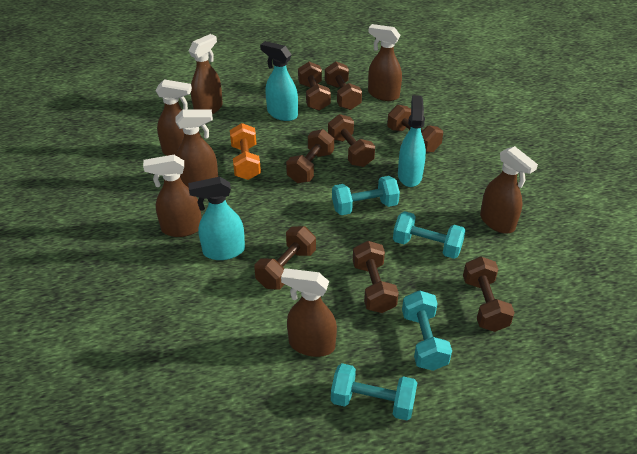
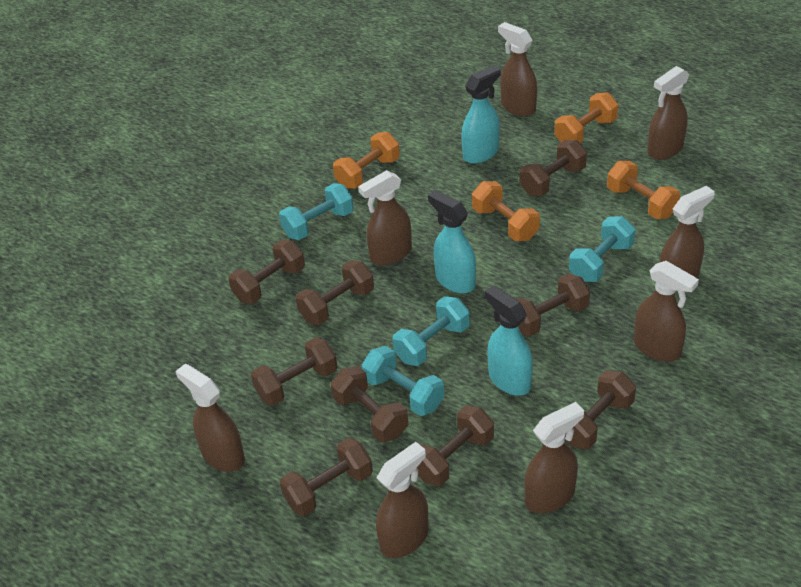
brown dumbbell: 8 -> 9
brown spray bottle: 7 -> 8
orange dumbbell: 1 -> 4

